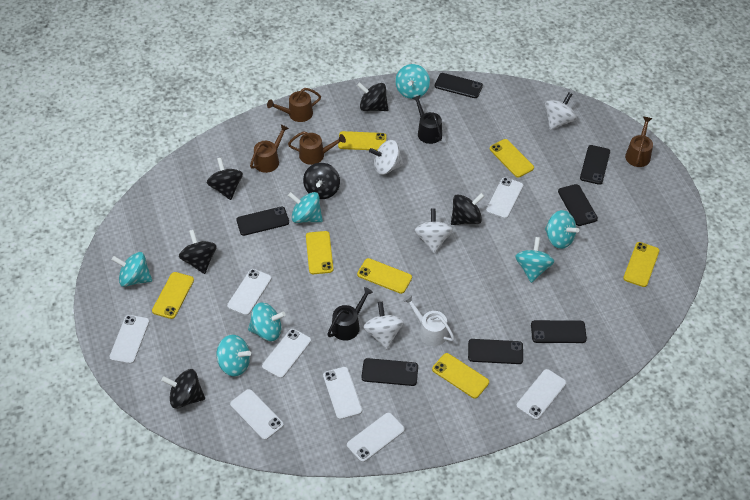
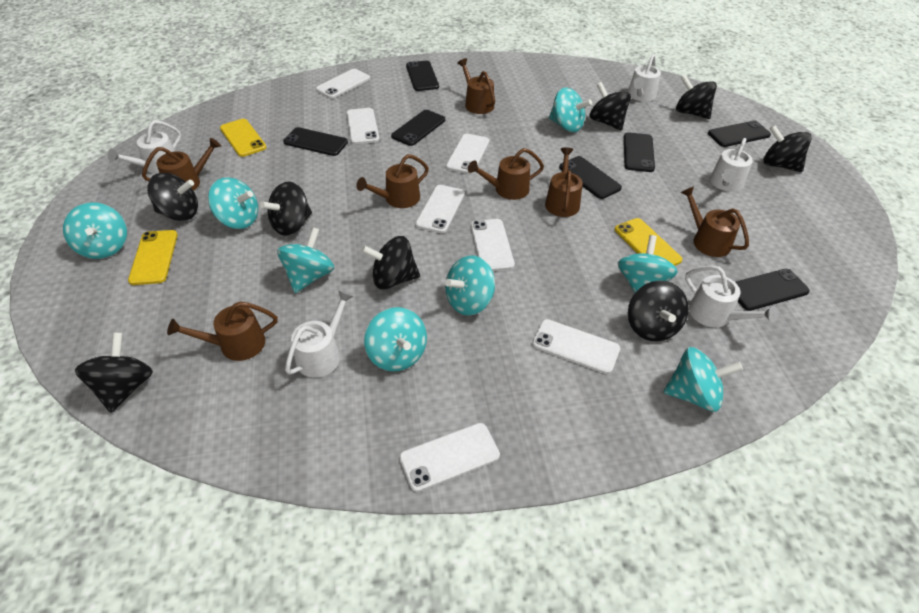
black spinning top: 6 -> 8
black watering can: 2 -> 0
brown watering can: 4 -> 7
turquoise spinning top: 7 -> 8
white phone: 8 -> 7
white spinning top: 4 -> 0
white watering can: 1 -> 5
yellow phone: 7 -> 3

